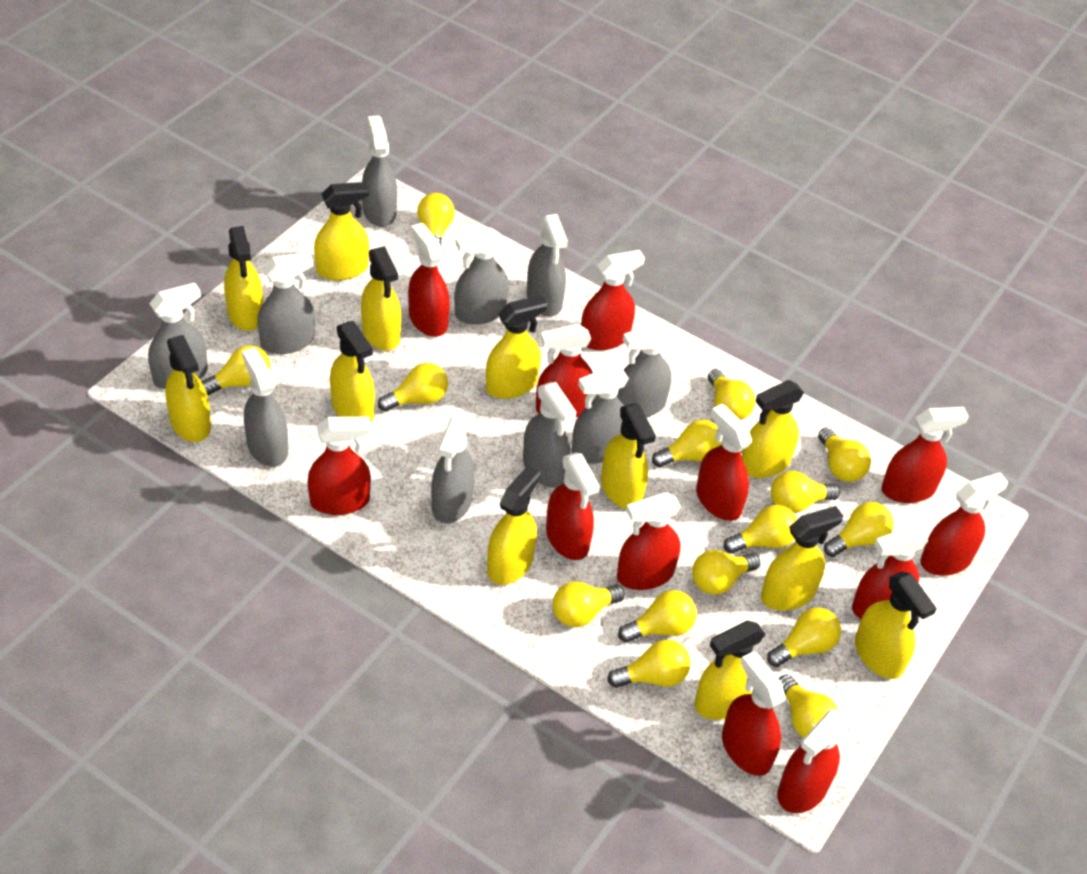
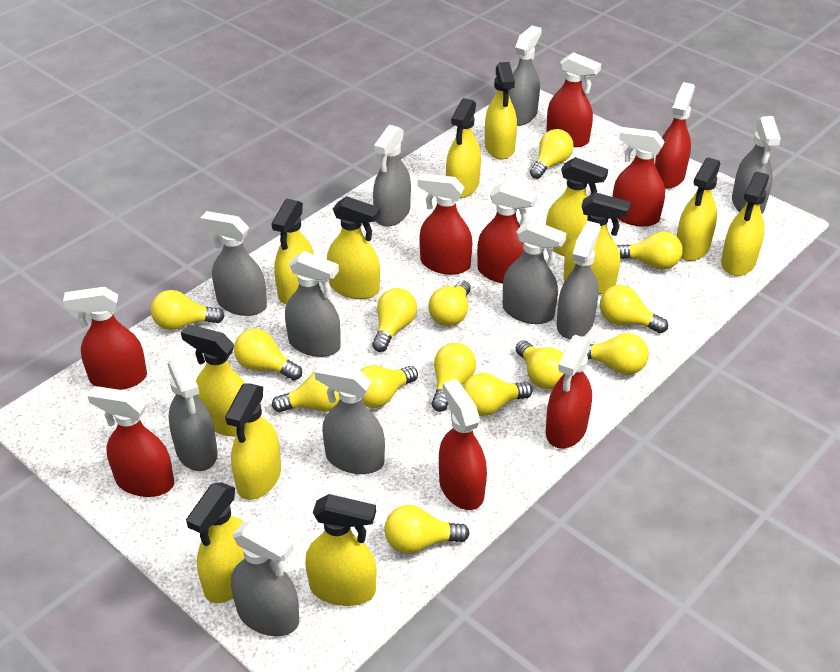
red spray bottle: 12 -> 9
yellow light bulb: 15 -> 14

